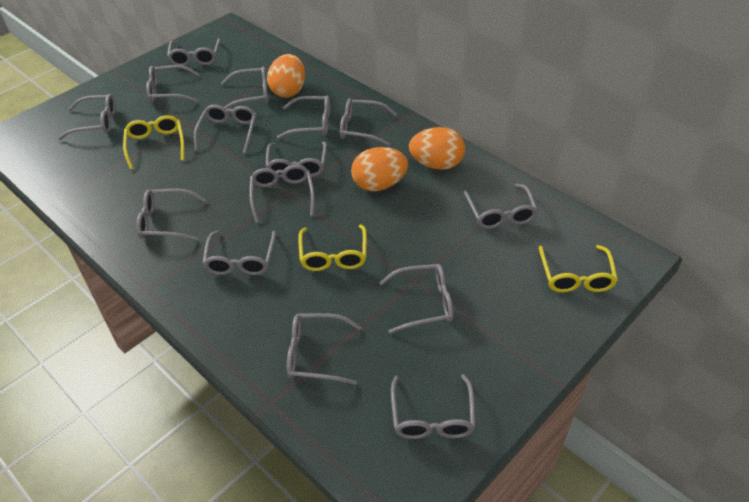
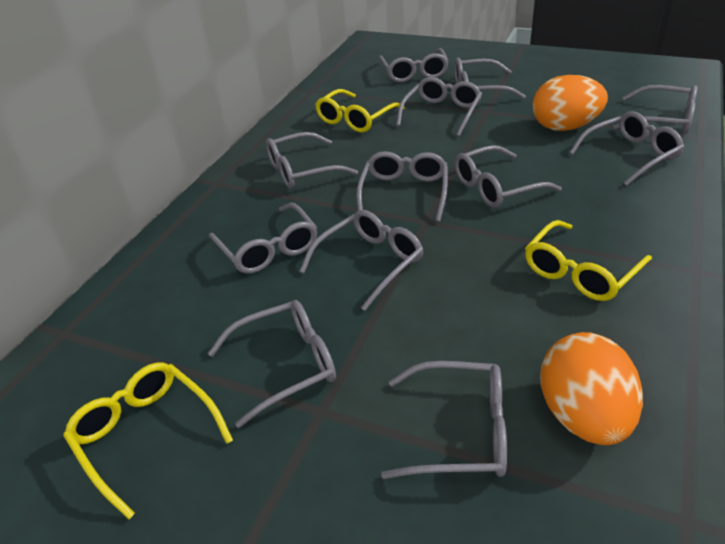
grey glasses: 15 -> 12
orange egg: 3 -> 2

